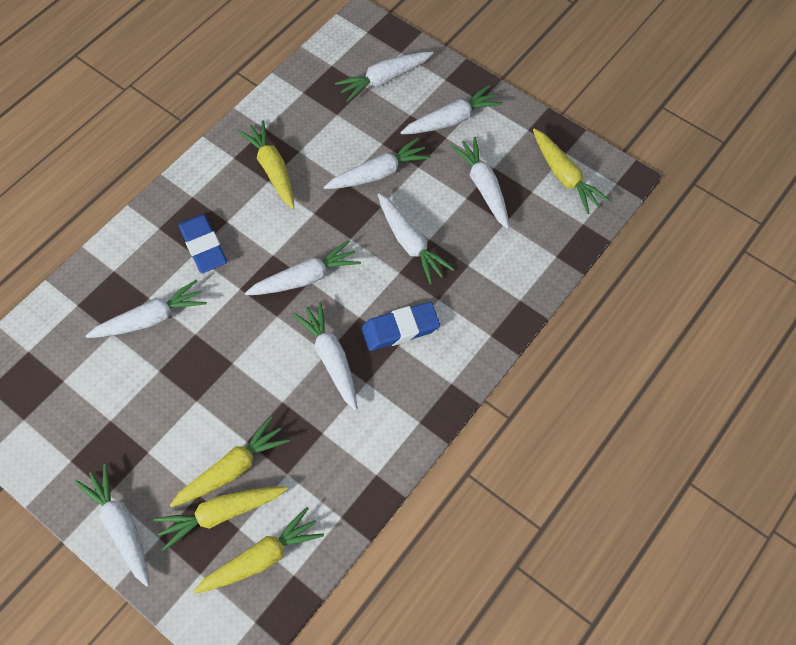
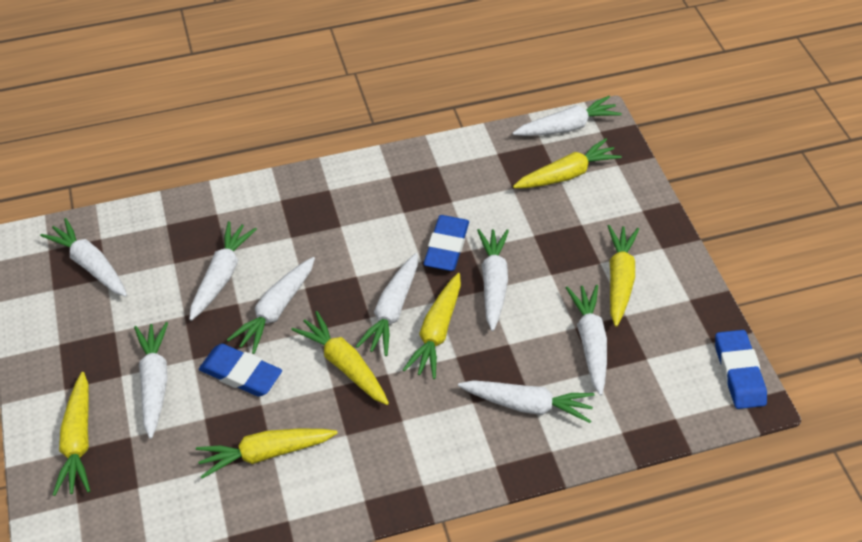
blue eraser: 2 -> 3
yellow carrot: 5 -> 6

